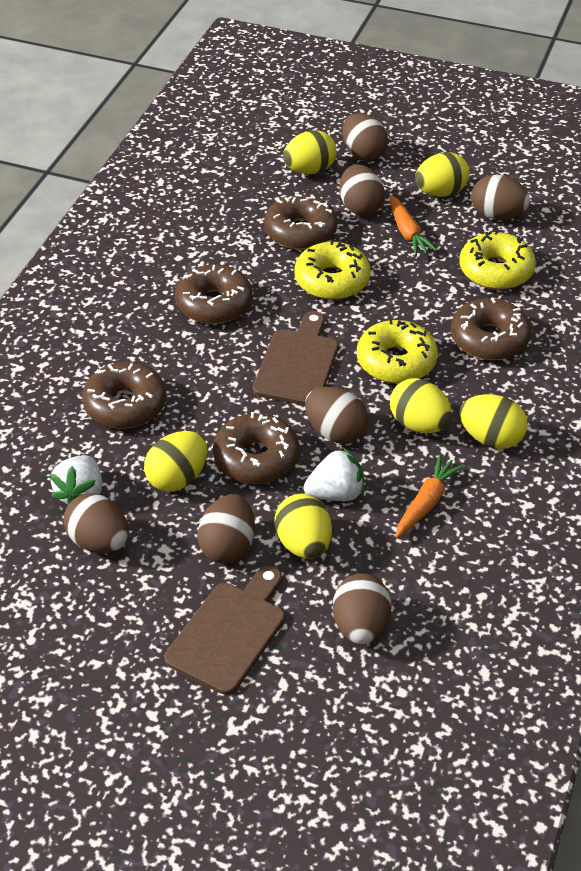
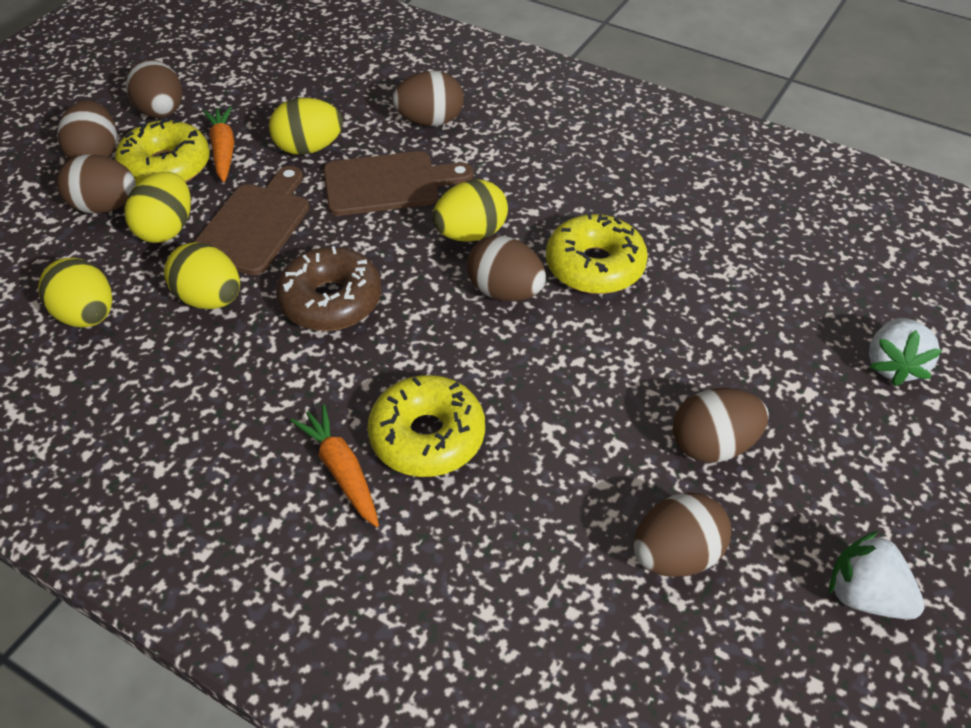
brown donut: 5 -> 1
yellow egg: 6 -> 5

